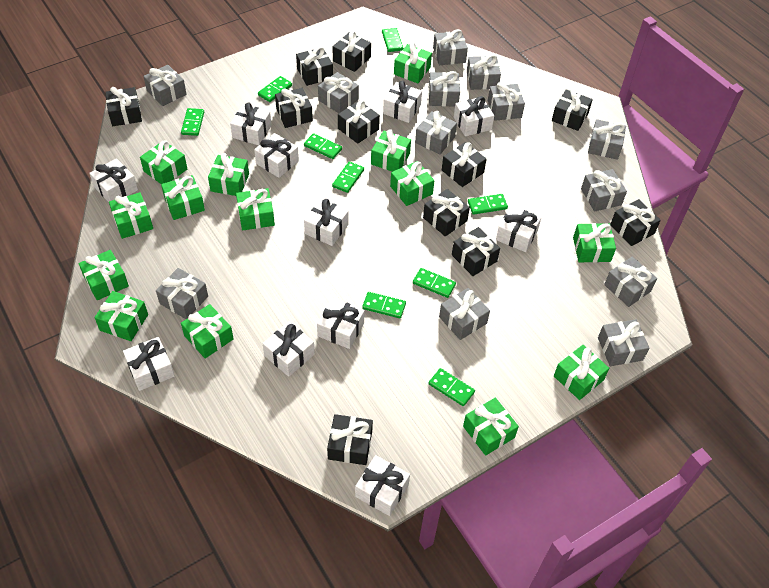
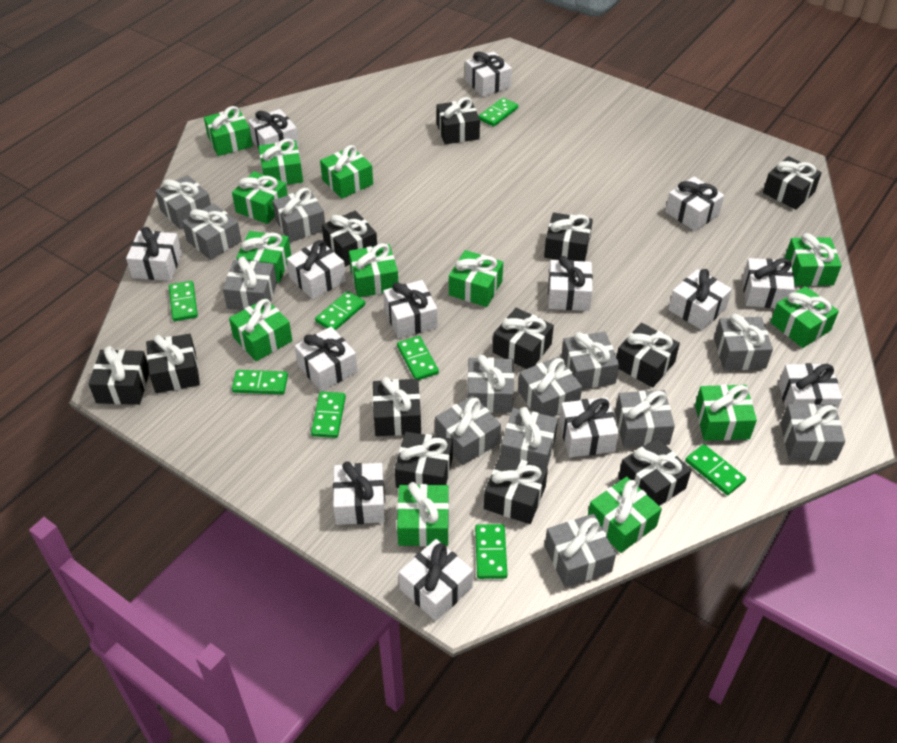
black gift: 11 -> 12
green domino: 9 -> 8
green gift: 14 -> 13
white gift: 11 -> 14

